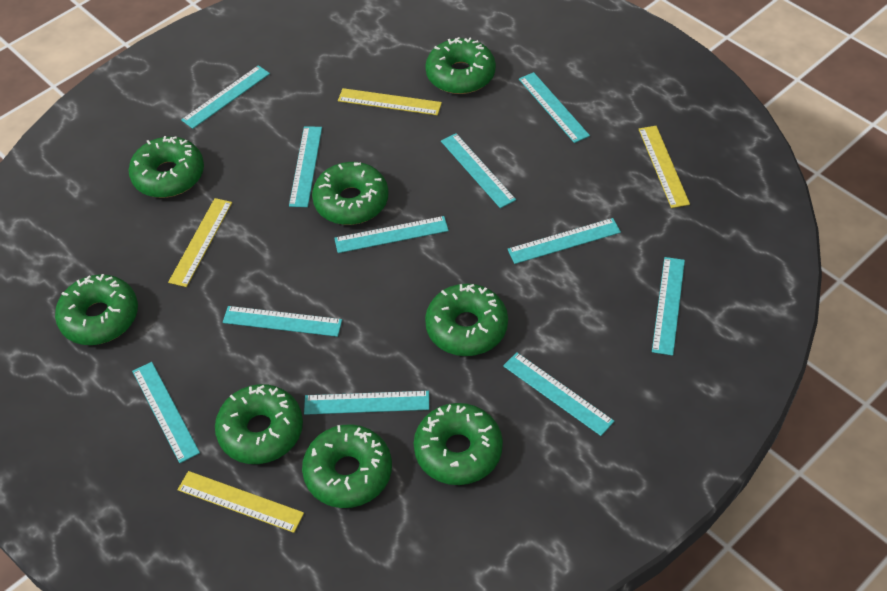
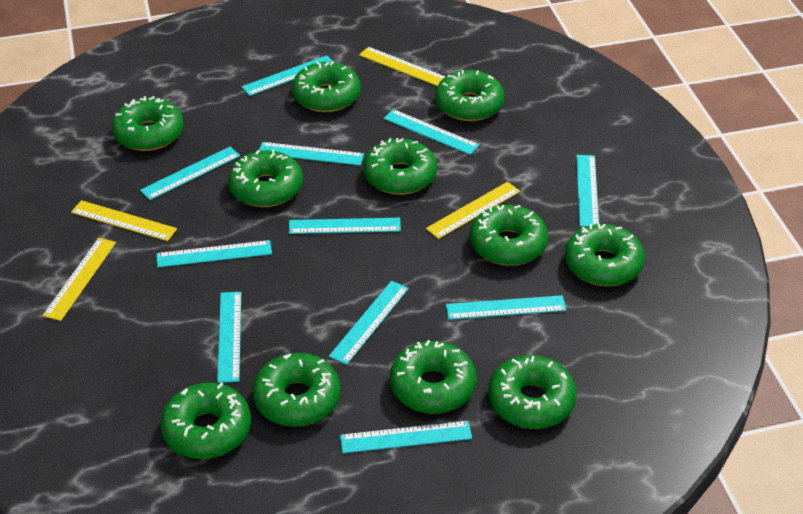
green donut: 8 -> 11

